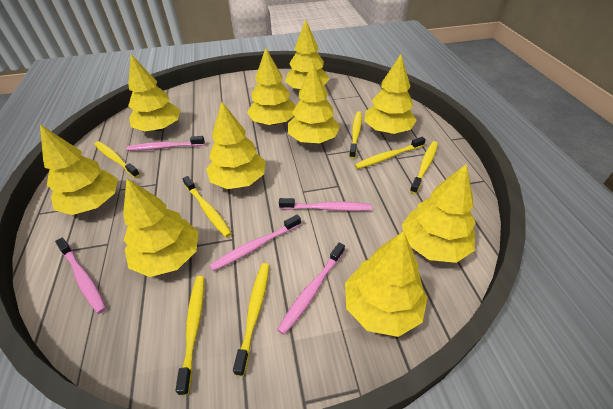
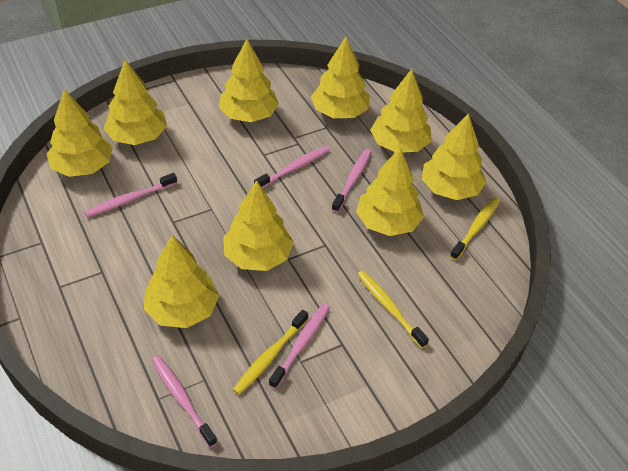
yellow toothbrush: 7 -> 3
yellow tree: 10 -> 9

